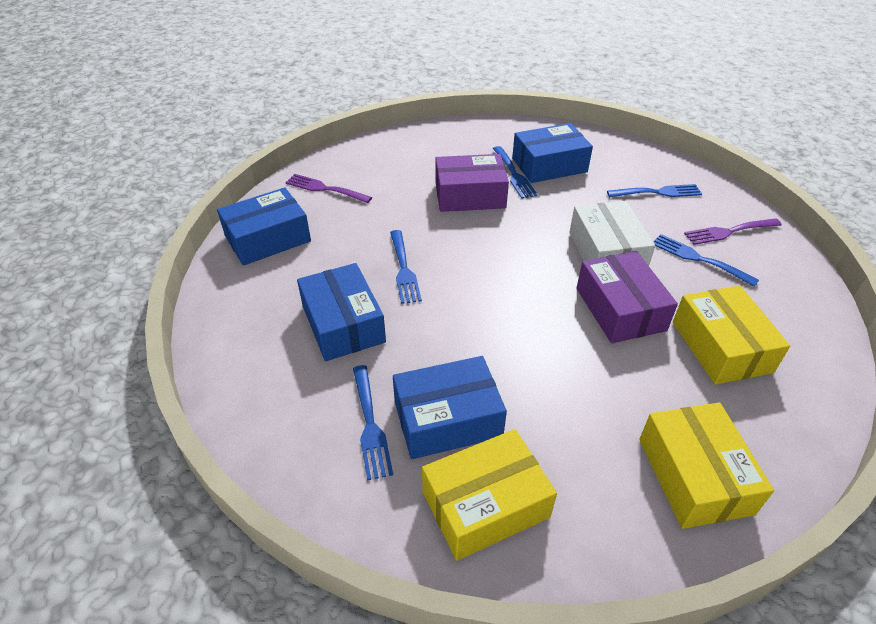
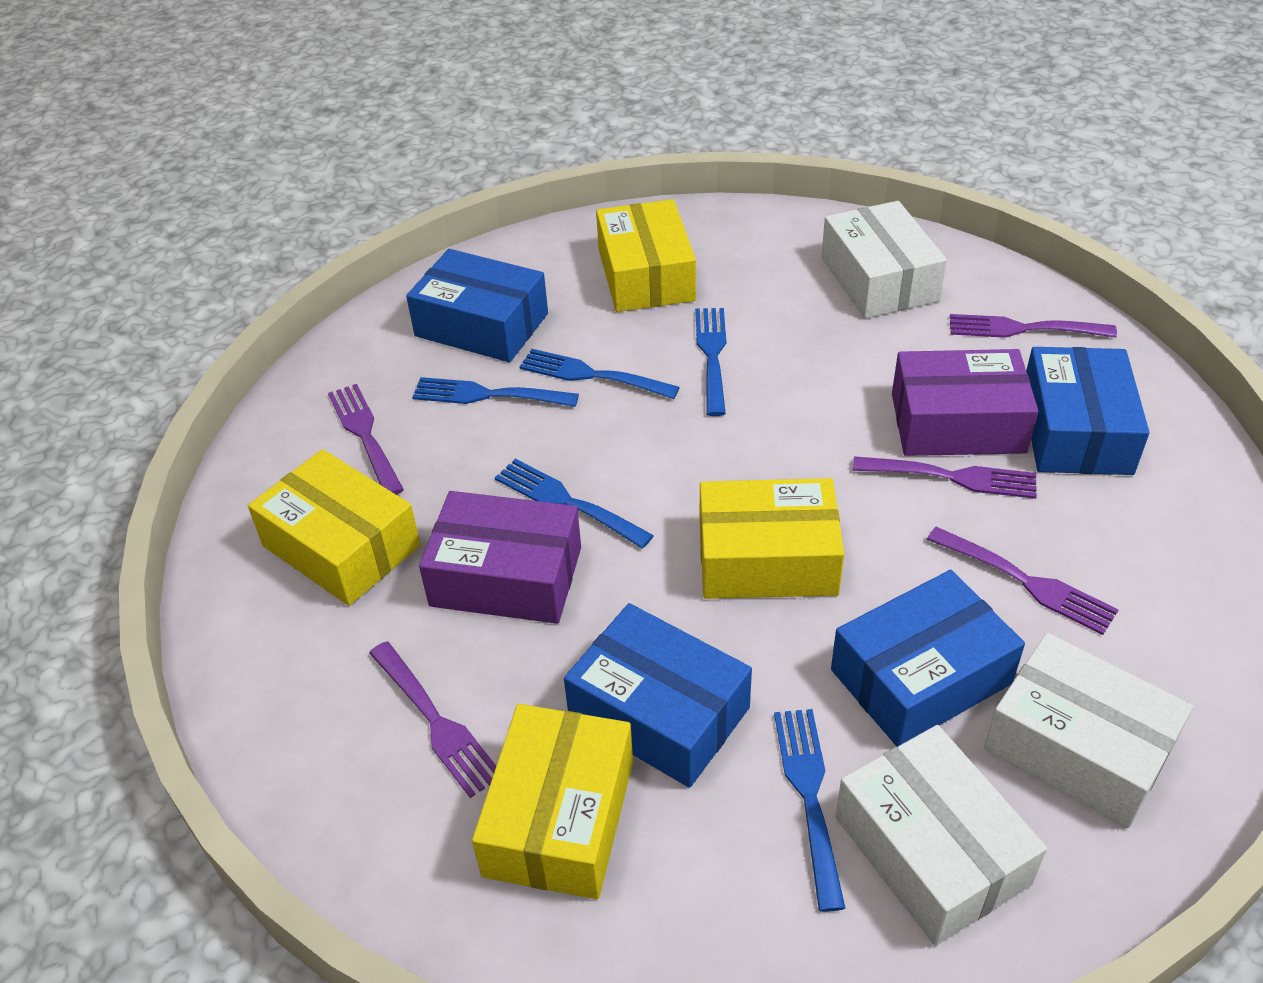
purple fork: 2 -> 5
white box: 1 -> 3
yellow box: 3 -> 4

